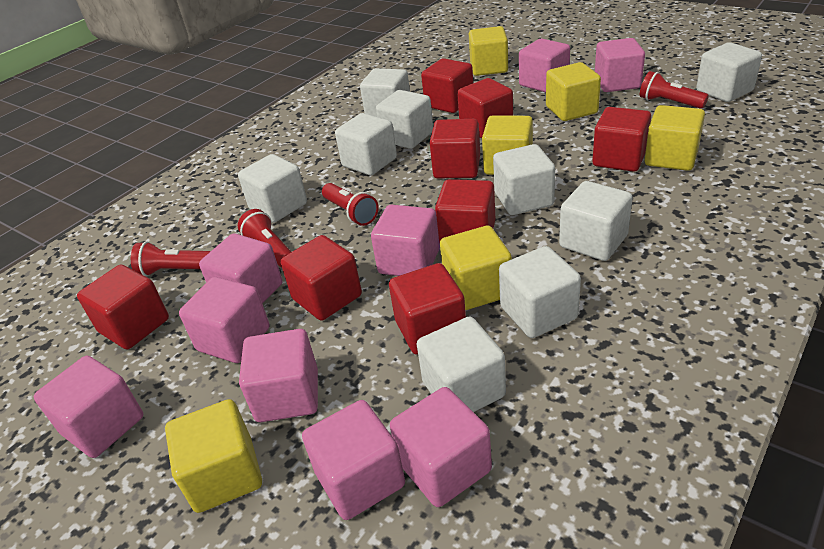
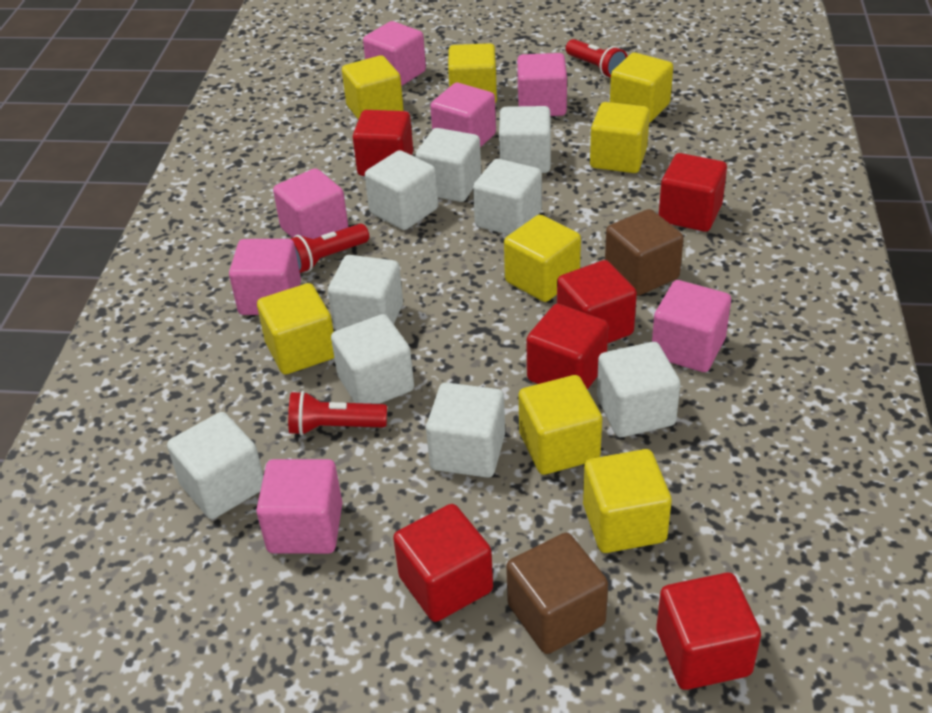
brown cube: 0 -> 2
pink cube: 9 -> 7
red cube: 8 -> 6
red flashlight: 4 -> 3
yellow cube: 6 -> 8

